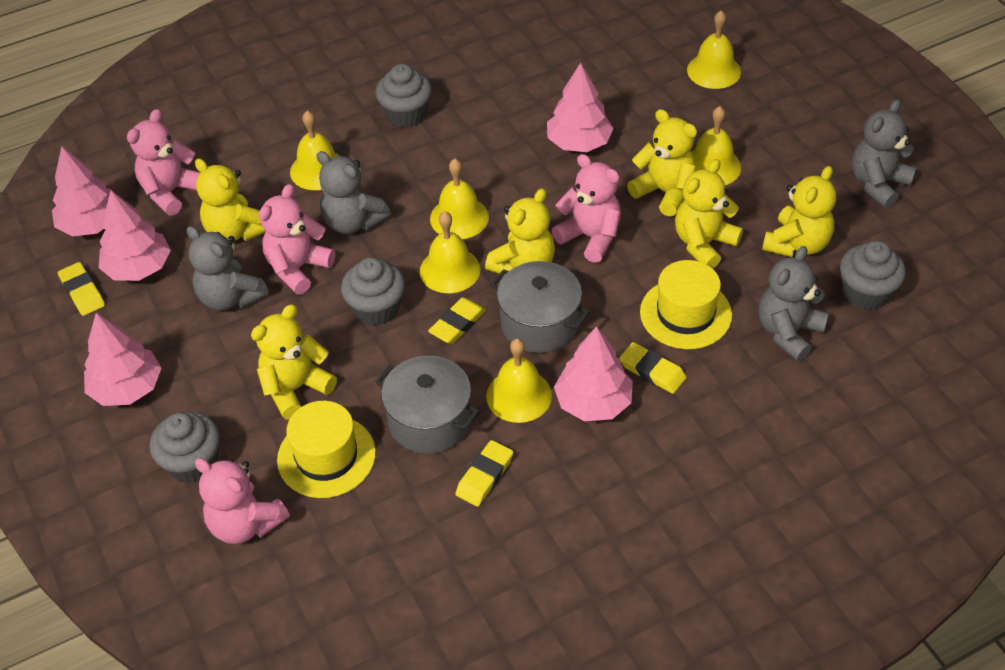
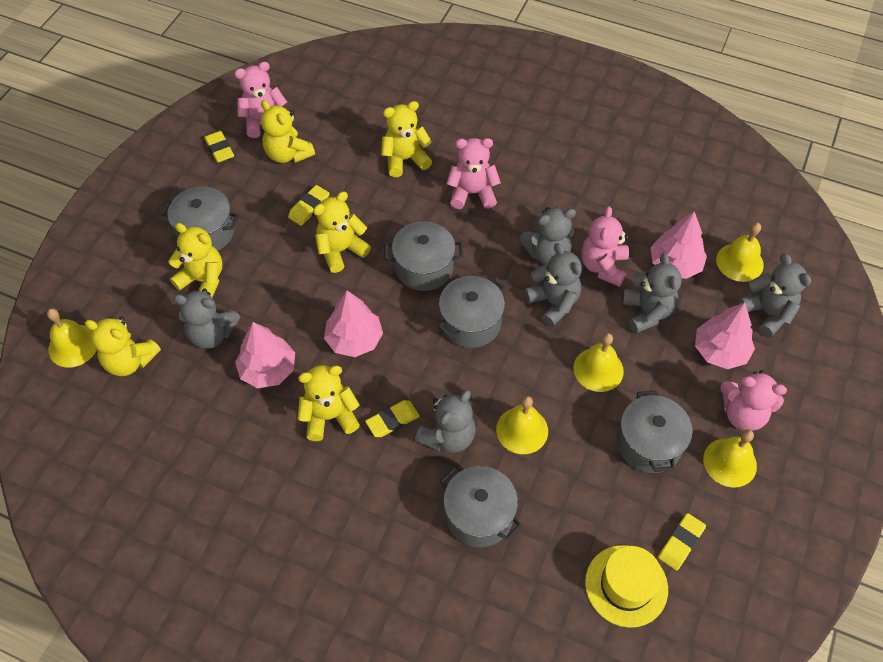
grey cupcake: 4 -> 0
grey pot: 2 -> 5
grey teddy bear: 4 -> 6
pink tree: 5 -> 4
yellow bell: 6 -> 5
yellow hat: 2 -> 1

